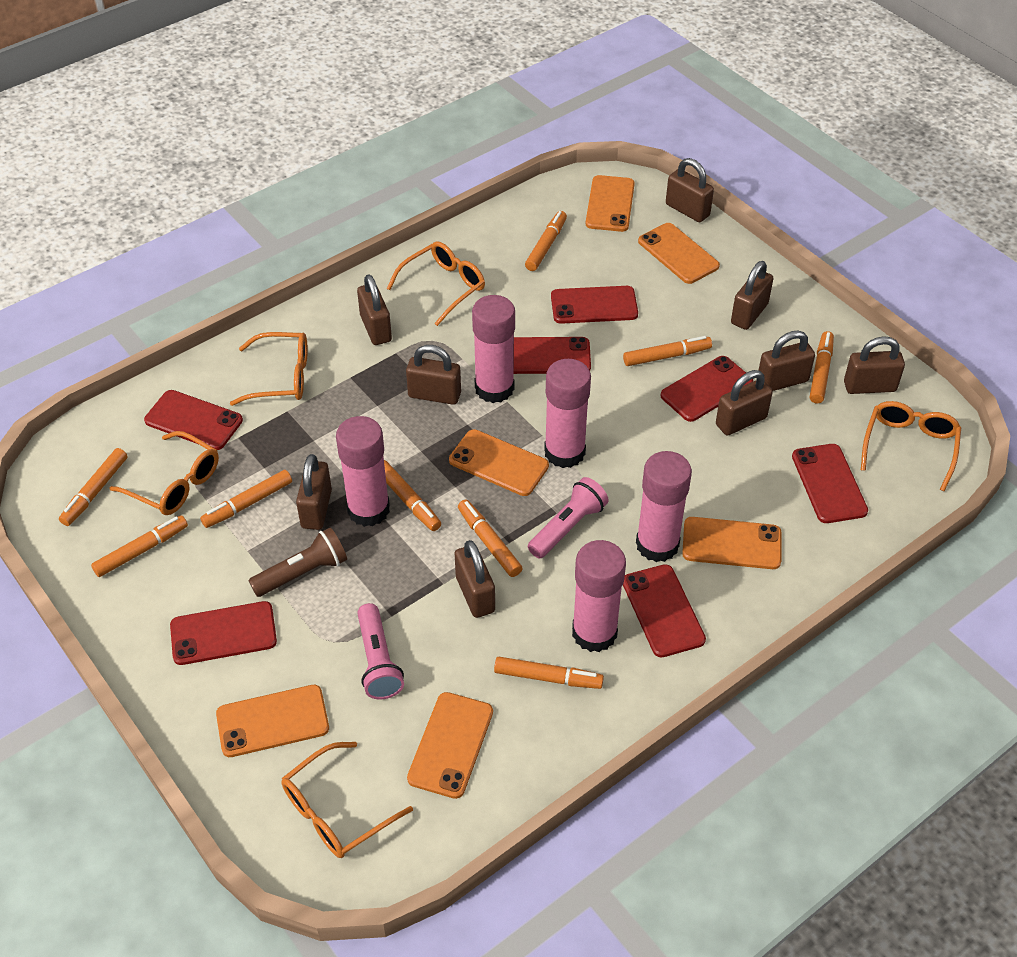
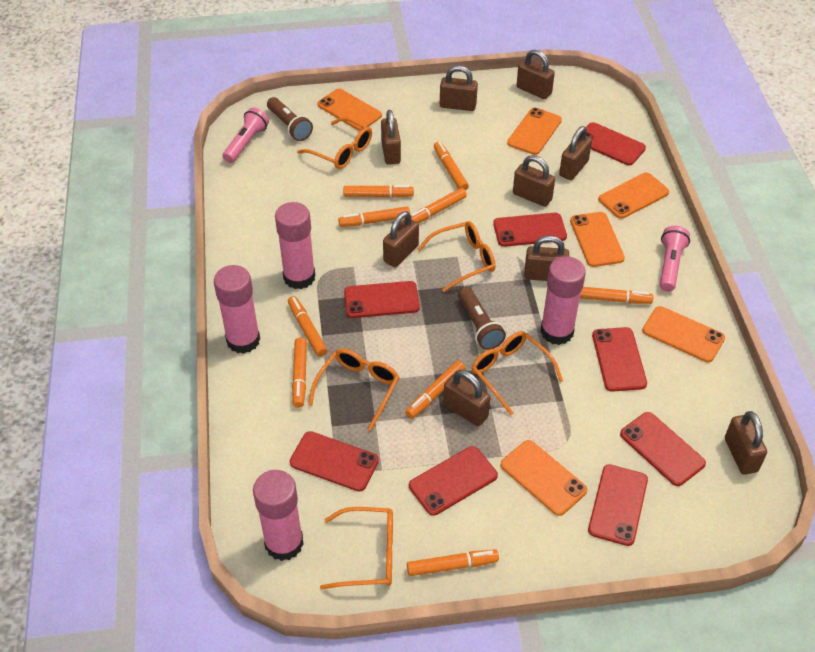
brown flashlight: 1 -> 2
pink glue stick: 5 -> 4
red phone: 7 -> 8

